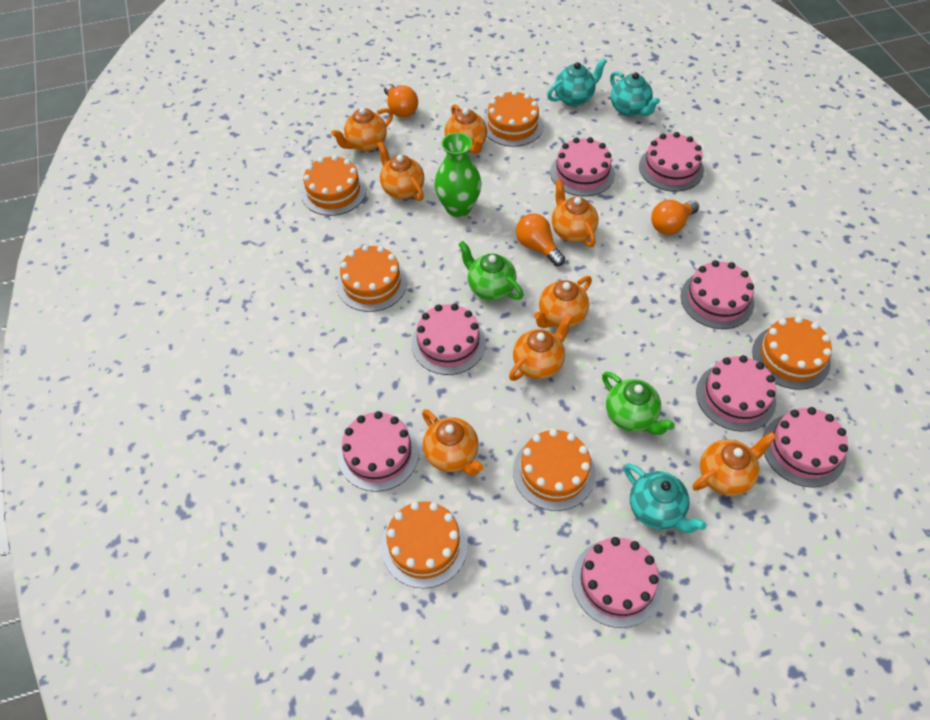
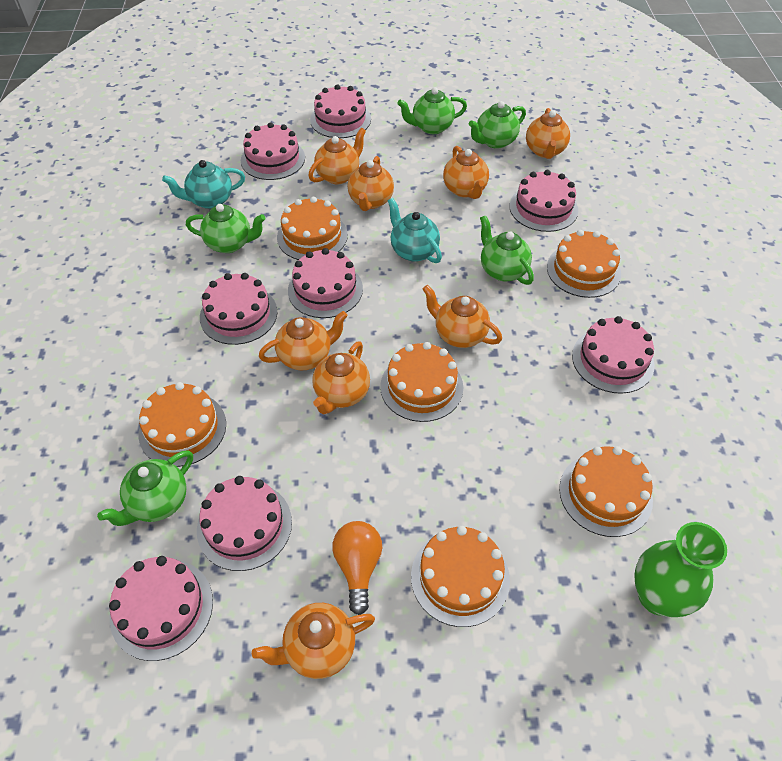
green teapot: 2 -> 5
orange light bulb: 3 -> 1
turquoise teapot: 3 -> 2

